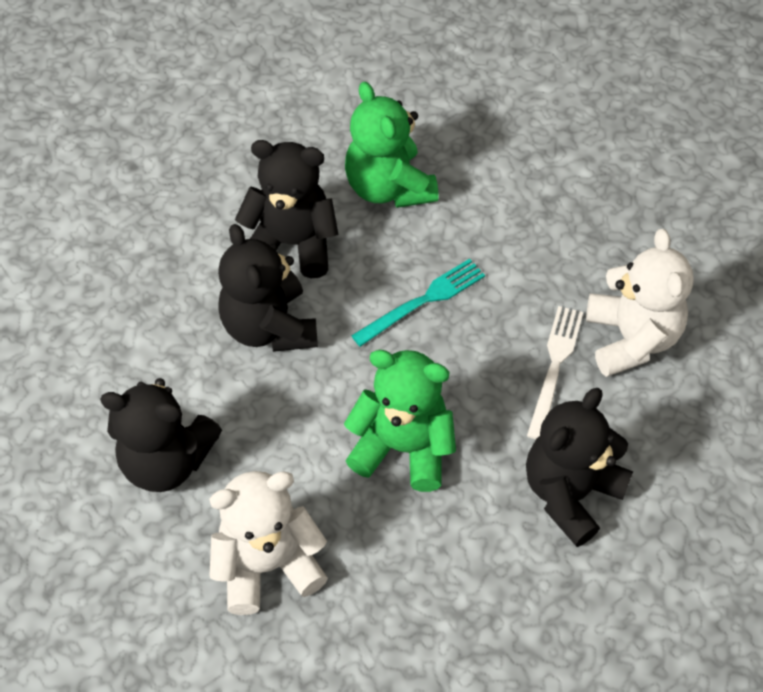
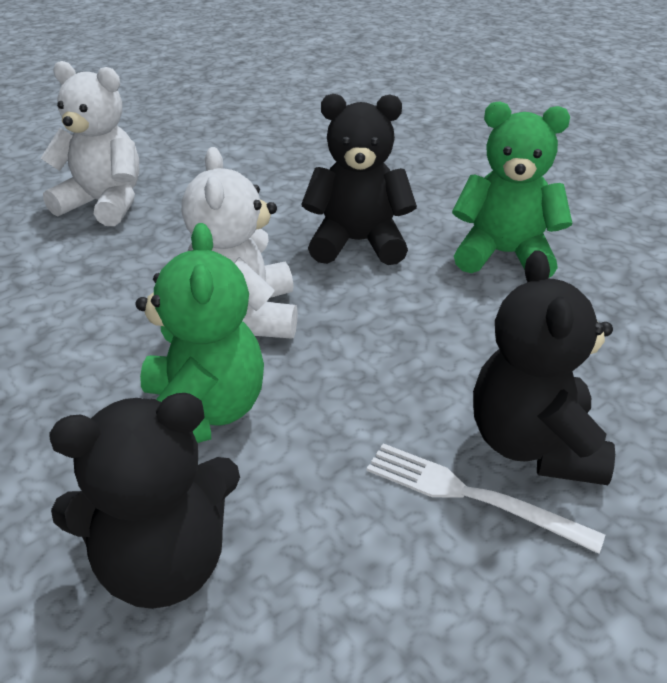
black teddy bear: 4 -> 3
turquoise fork: 1 -> 0

